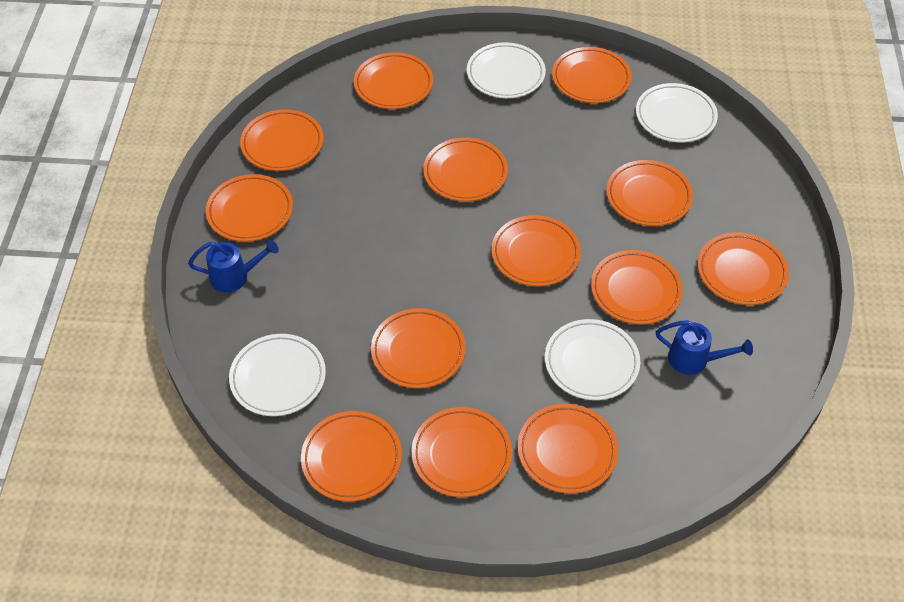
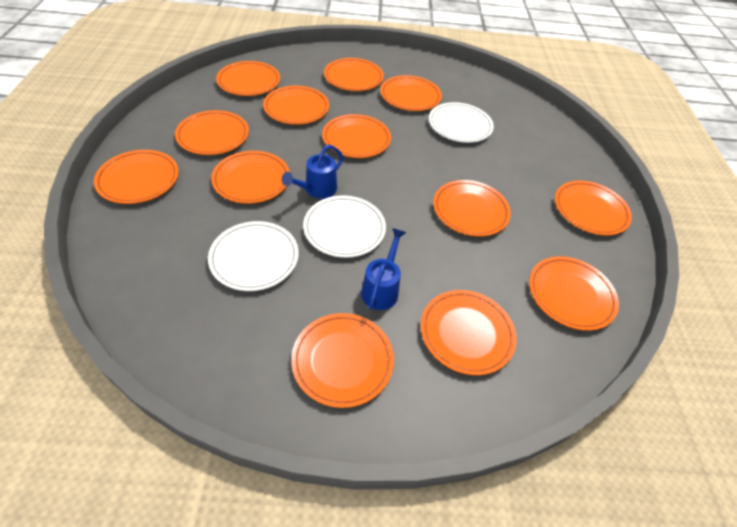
white plate: 4 -> 3

